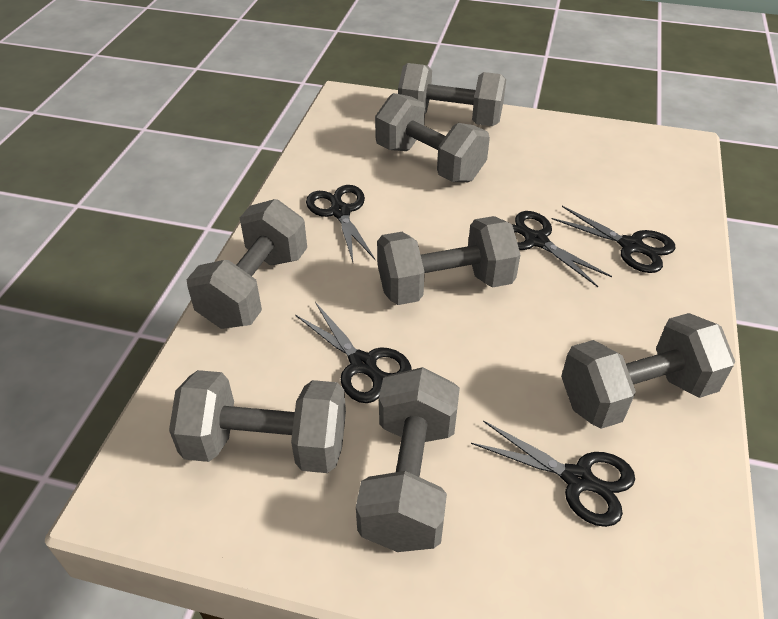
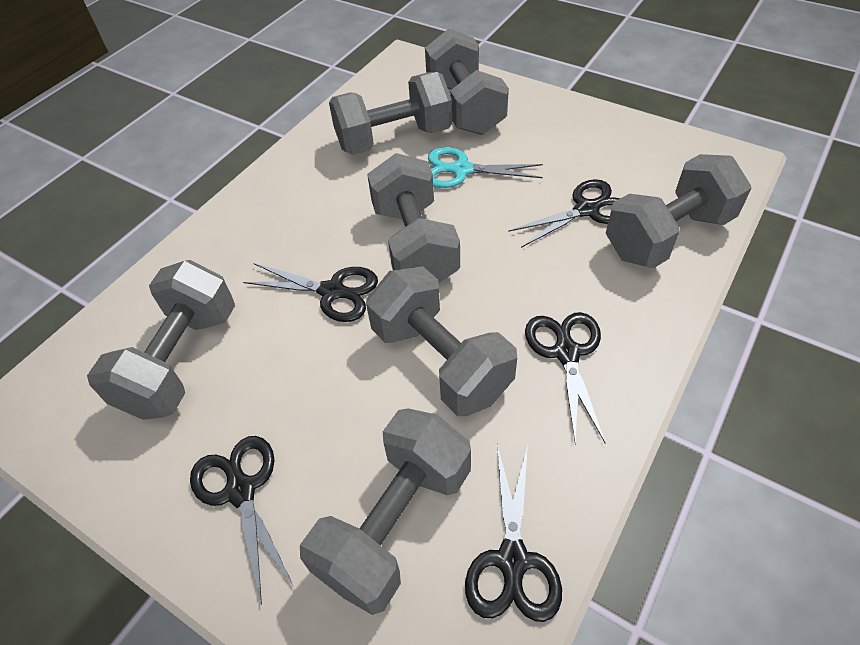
turquoise scissors: 0 -> 1

